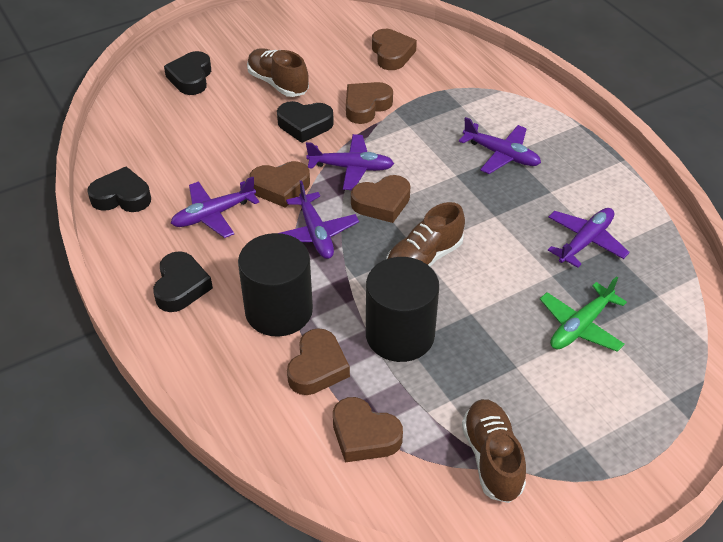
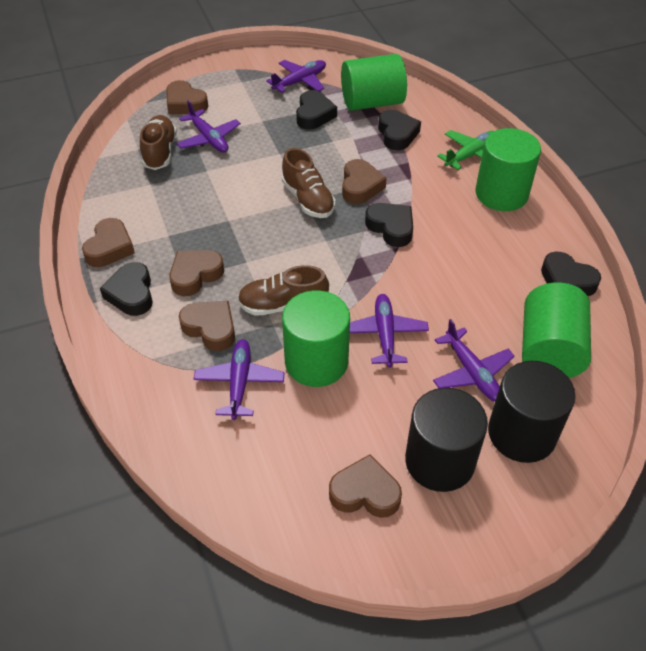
black heart: 4 -> 5
green cylinder: 0 -> 4

